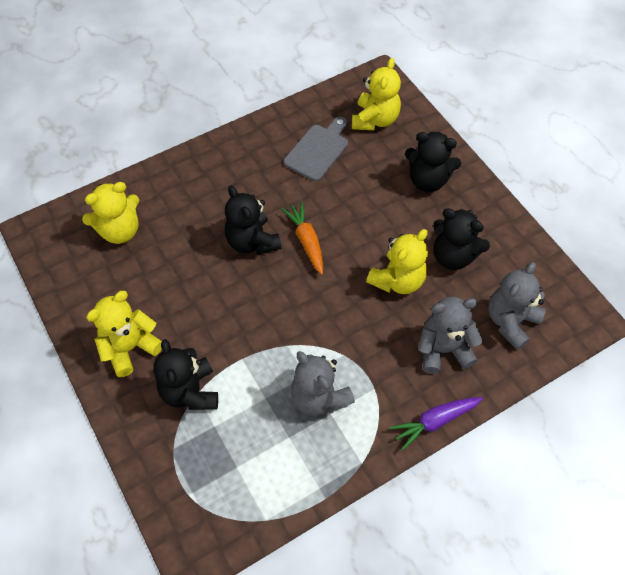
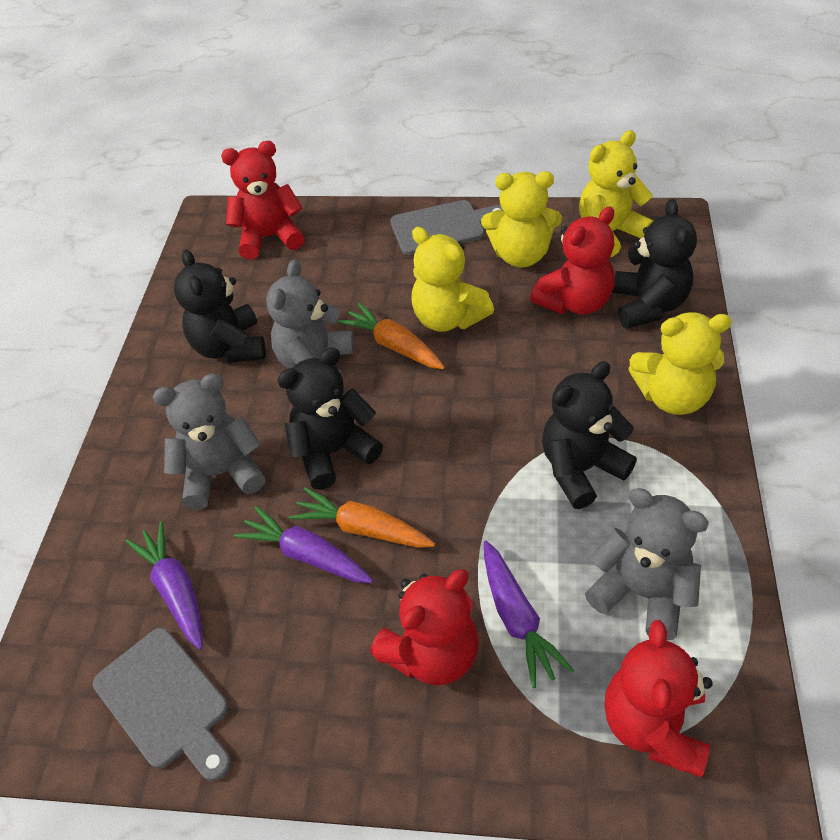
grey cutting board: 1 -> 2
orange carrot: 1 -> 2
purple carrot: 1 -> 3
red teddy bear: 0 -> 4

